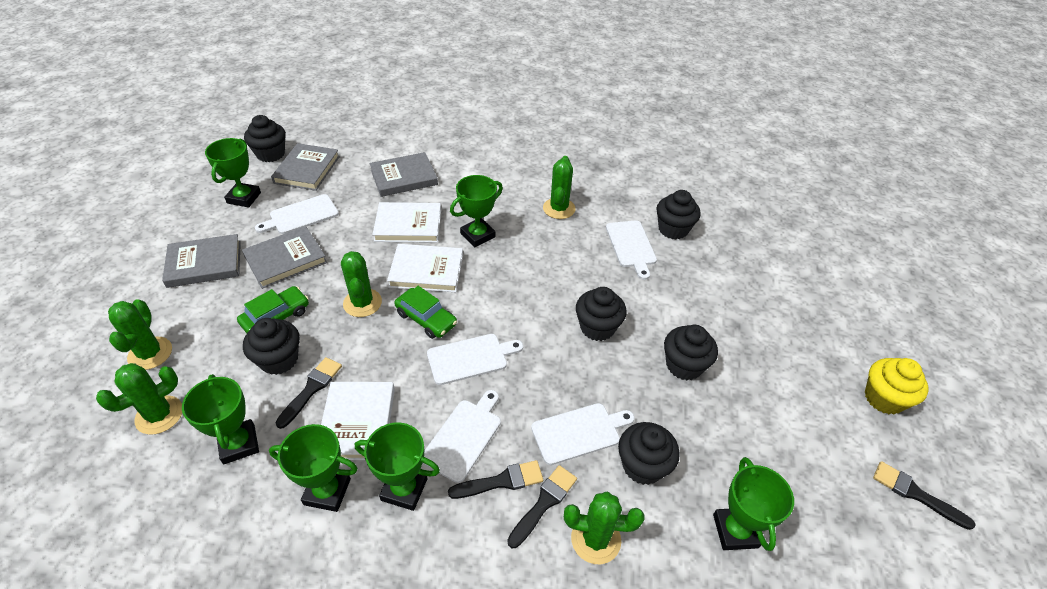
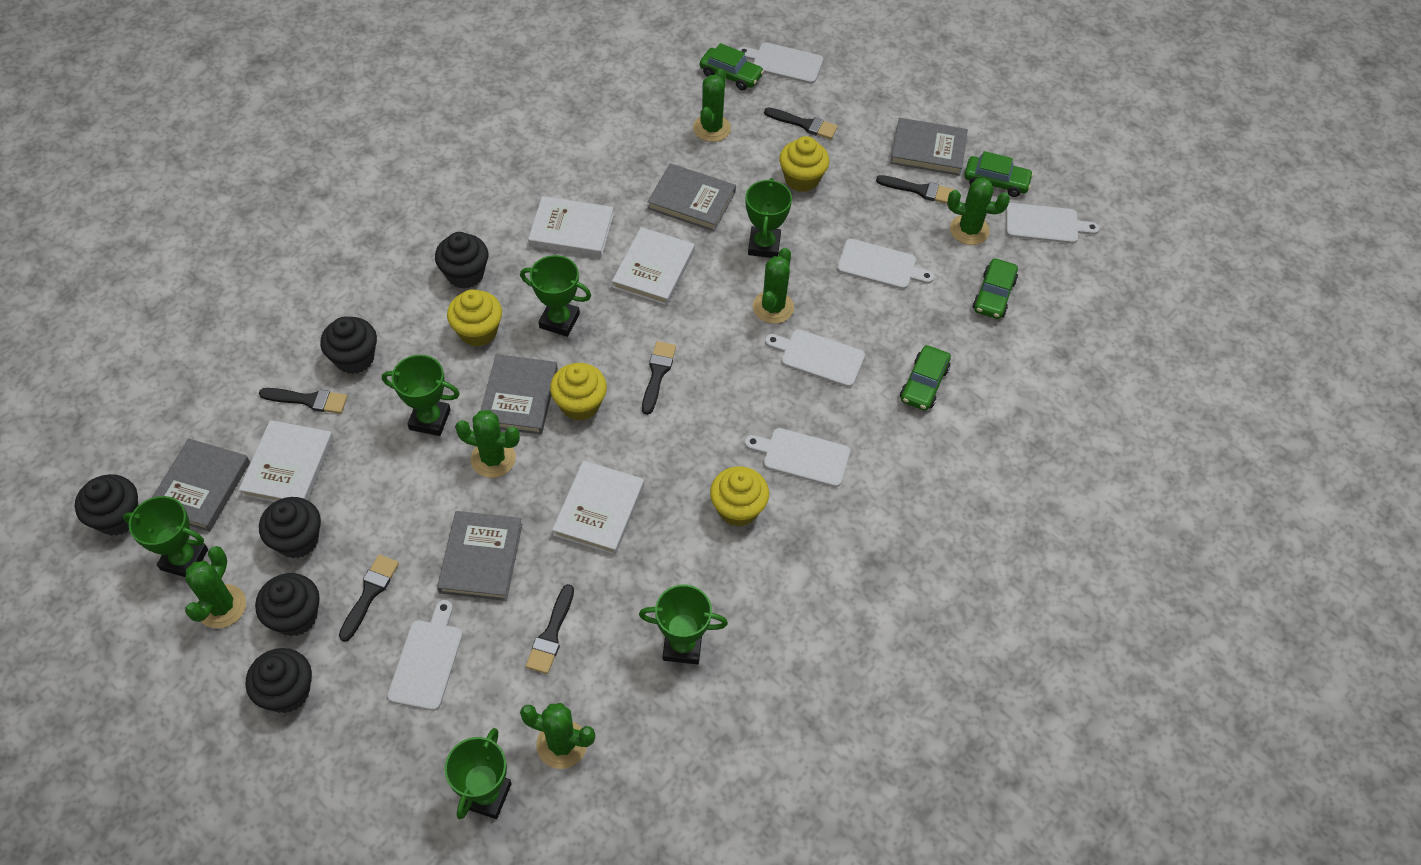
black brush: 4 -> 6
green cactus: 5 -> 6
green car: 2 -> 4
grey book: 4 -> 5
white book: 3 -> 4
white cutting board: 5 -> 6
yellow cupcake: 1 -> 4

